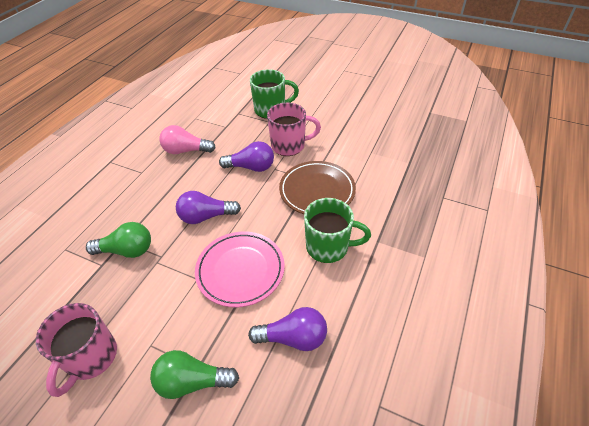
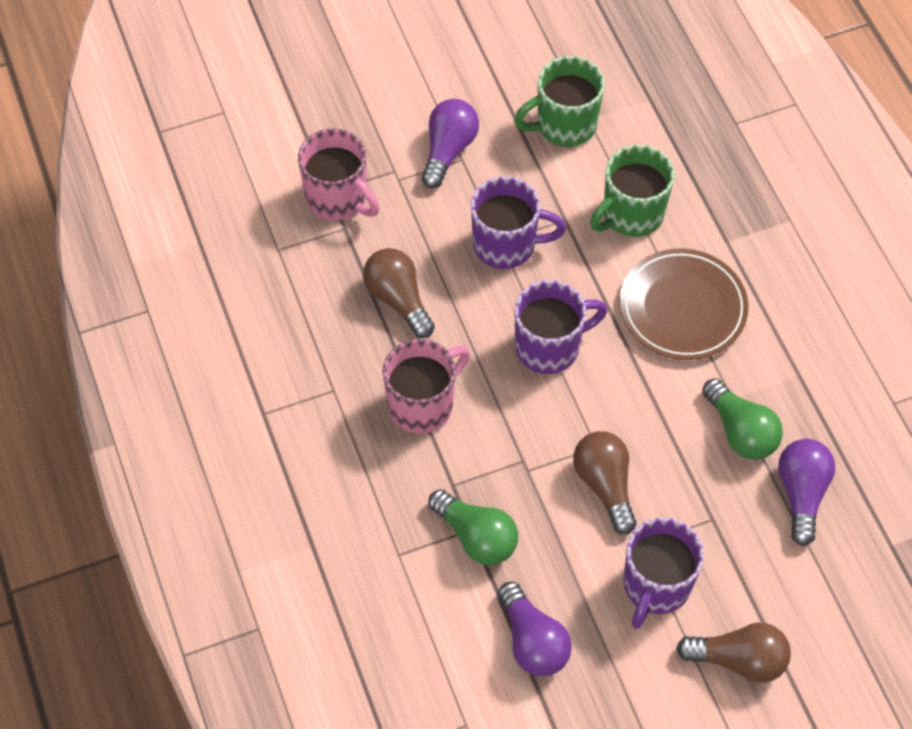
brown light bulb: 0 -> 3
pink light bulb: 1 -> 0
pink plate: 1 -> 0
purple mug: 0 -> 3

